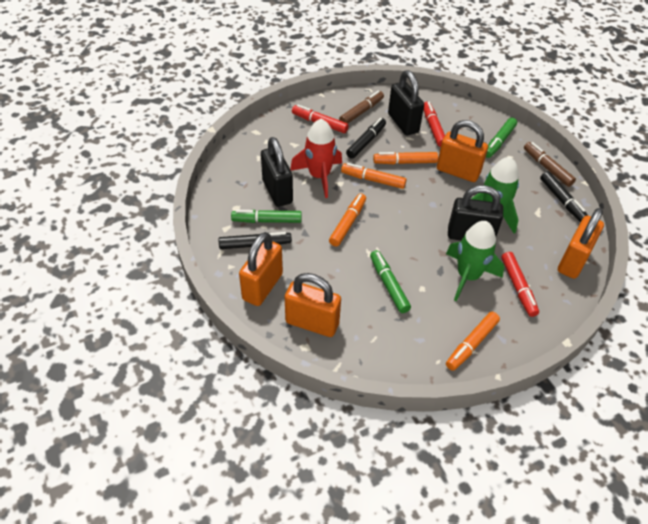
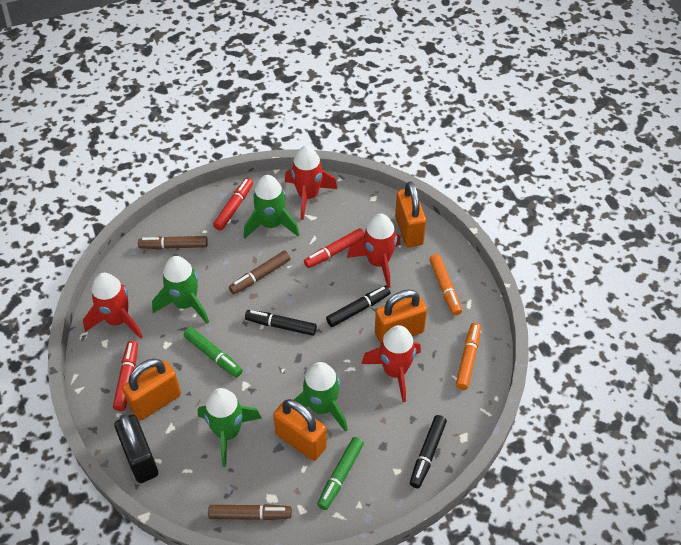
black padlock: 3 -> 1
brown marker: 2 -> 3
green marker: 3 -> 2
green rocket: 2 -> 4
orange marker: 4 -> 2
red rocket: 1 -> 4

